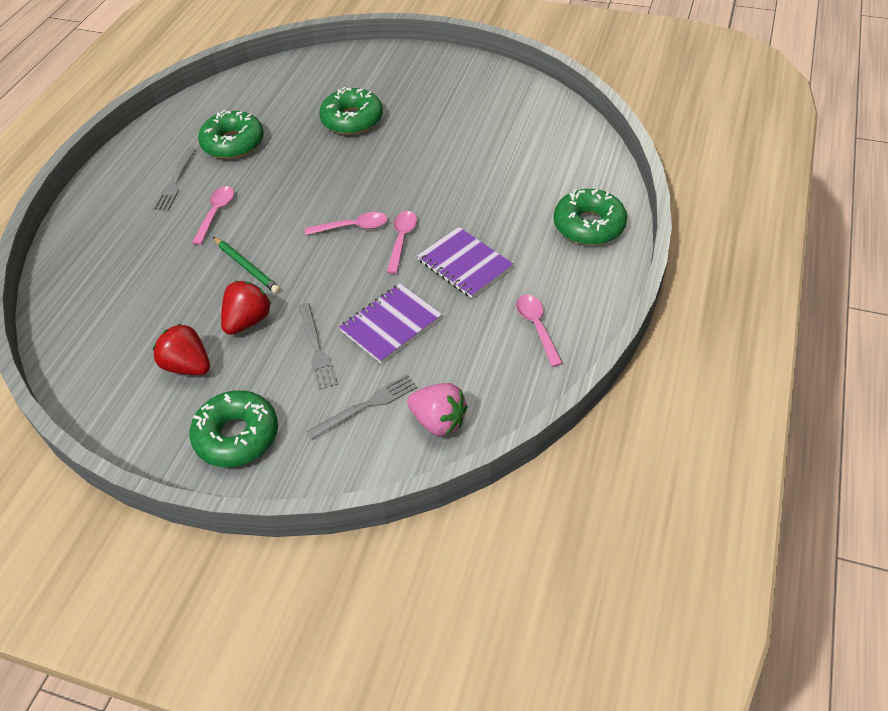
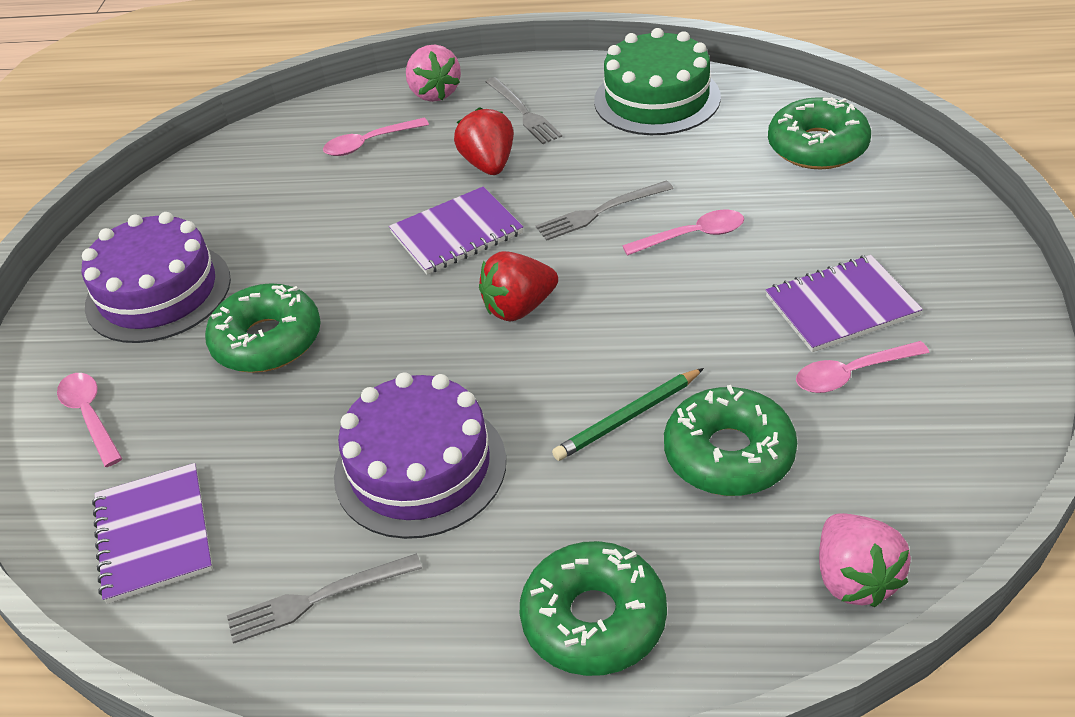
green cake: 0 -> 1
pink strawberry: 1 -> 2
purple cake: 0 -> 2
purple notebook: 2 -> 3

